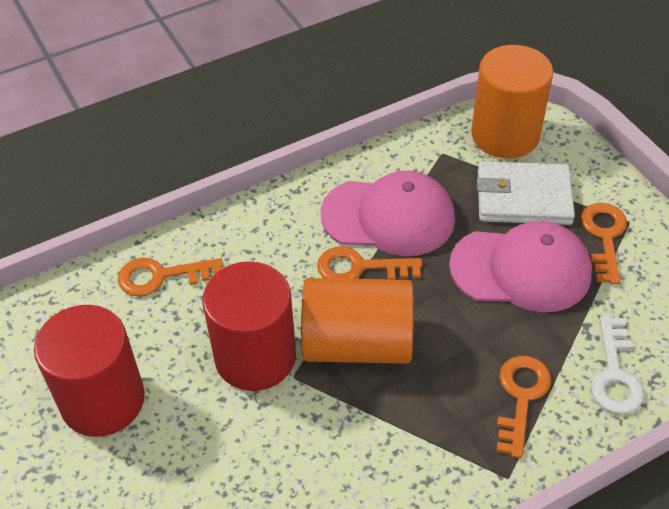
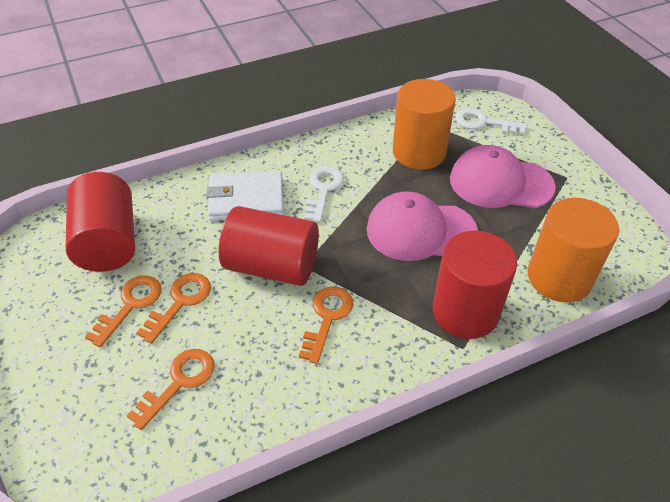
red cylinder: 2 -> 3
white key: 1 -> 2

